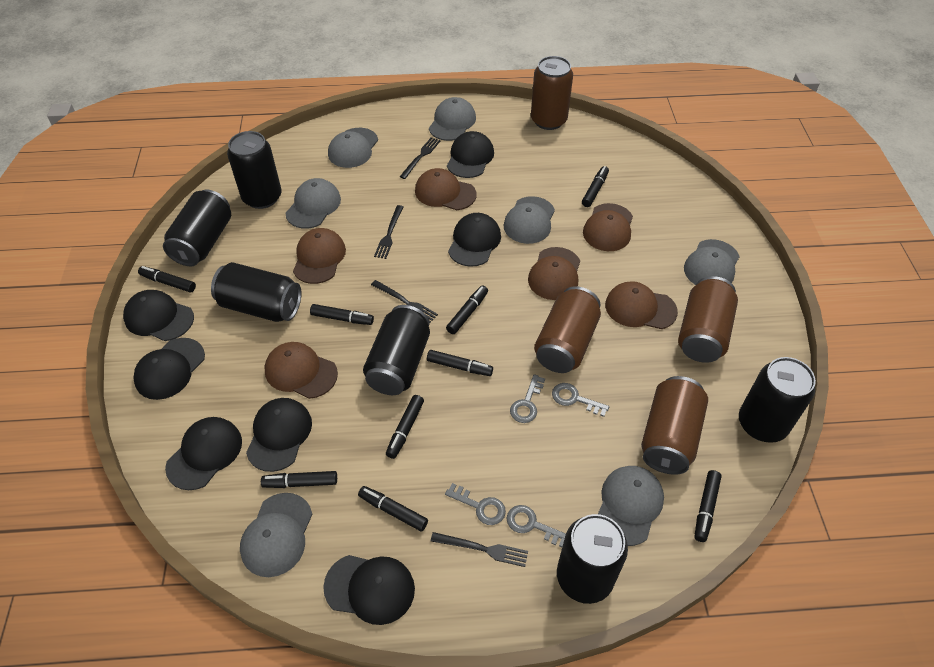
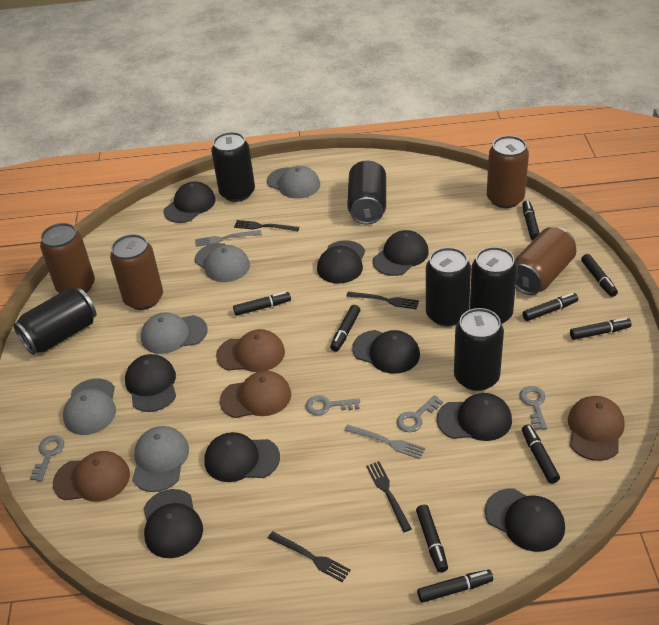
black cap: 7 -> 9
brown cap: 6 -> 4
grey cap: 7 -> 5
grey fork: 0 -> 2

